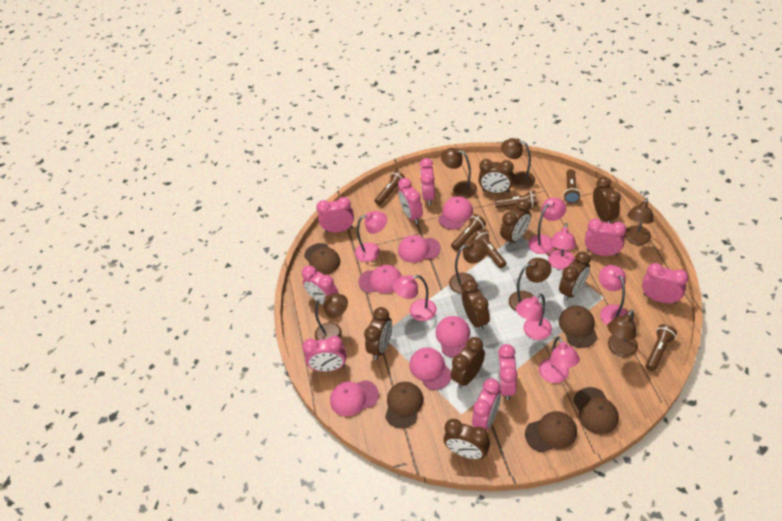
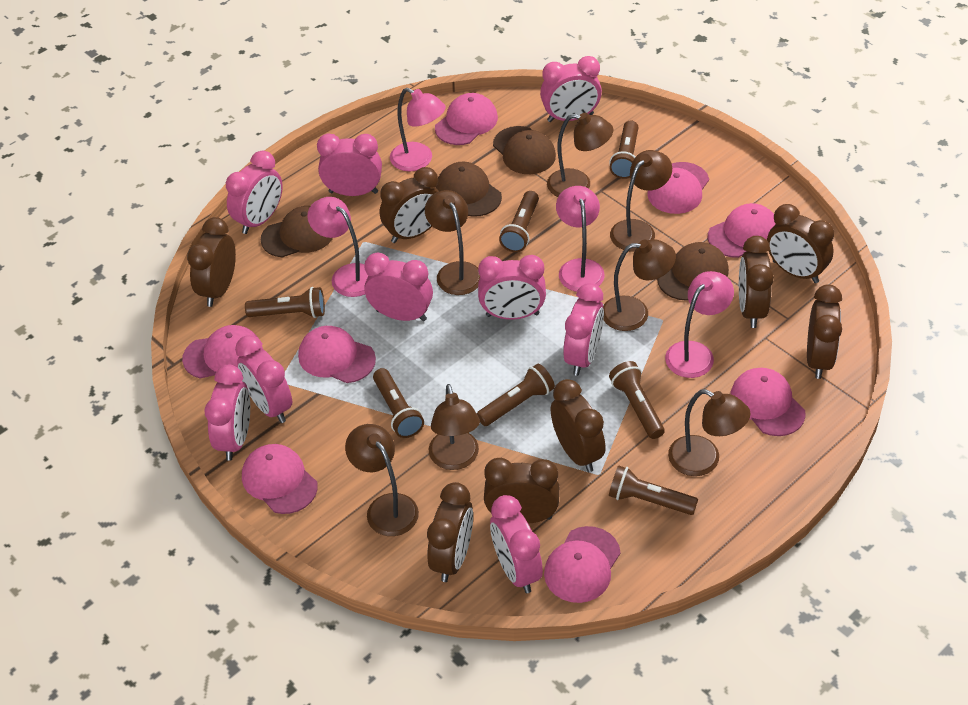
brown cap: 5 -> 4
brown flashlight: 6 -> 7
pink cap: 6 -> 8
pink lamp: 7 -> 4

